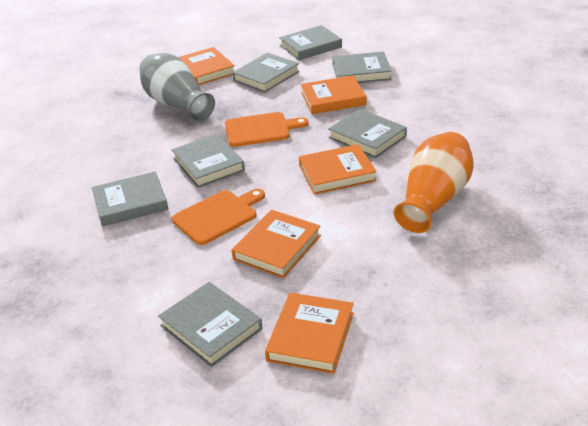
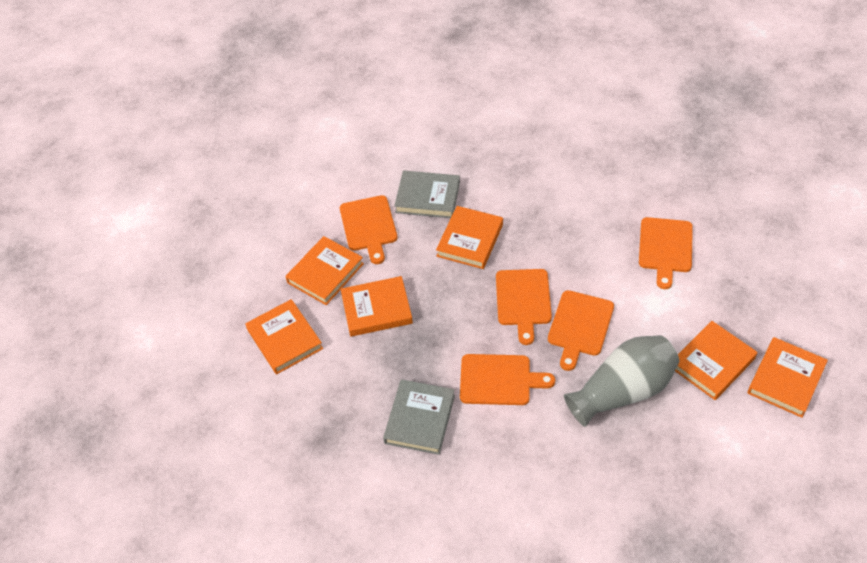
grey book: 7 -> 2
orange book: 5 -> 6
orange cutting board: 2 -> 5
orange vase: 1 -> 0

